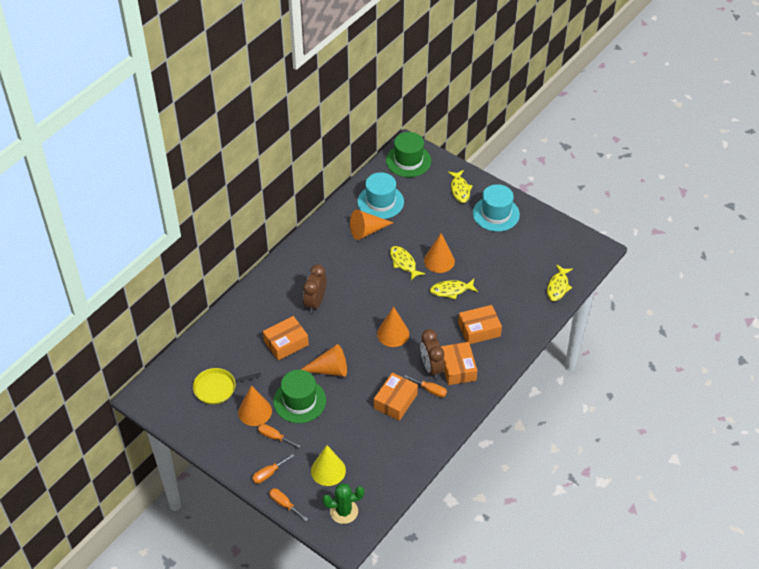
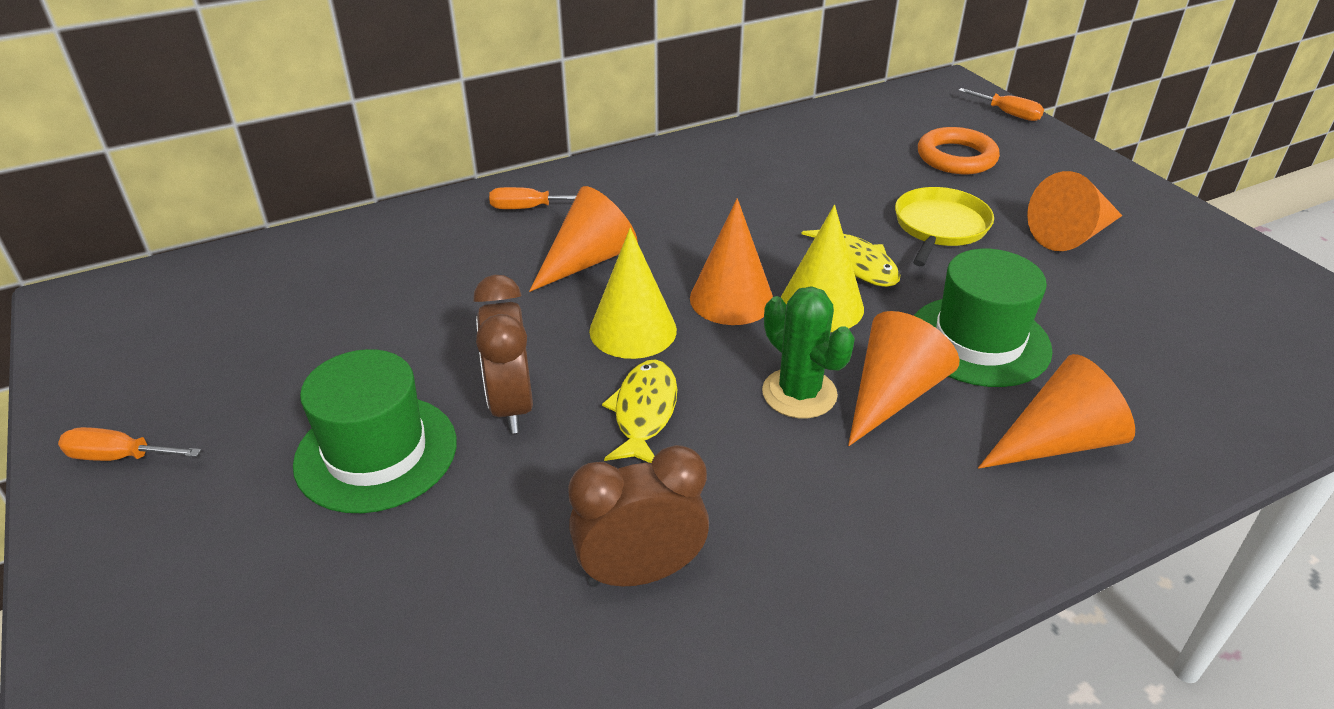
orange box: 4 -> 0
orange ring: 0 -> 1
orange screwdriver: 4 -> 3
turquoise hat: 2 -> 0
yellow cone: 1 -> 2
yellow fish: 4 -> 2

